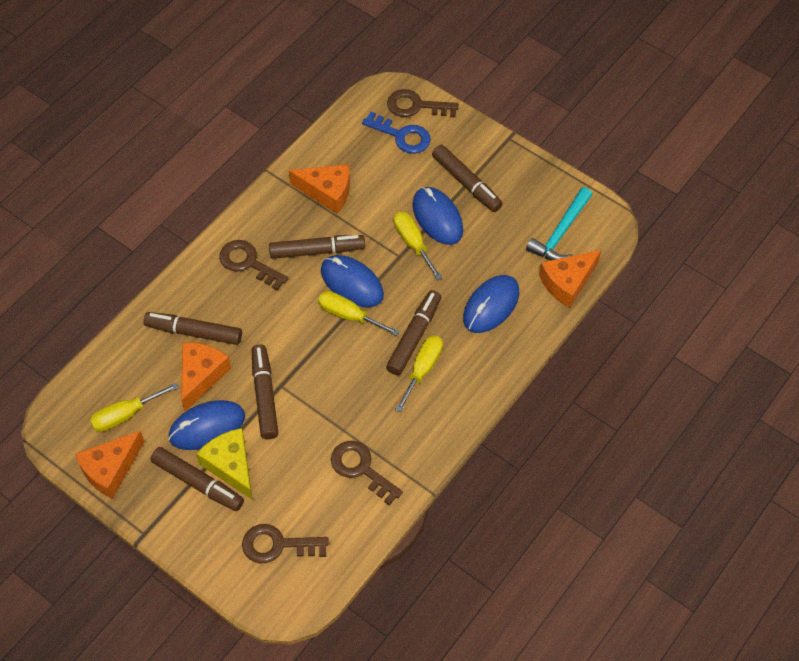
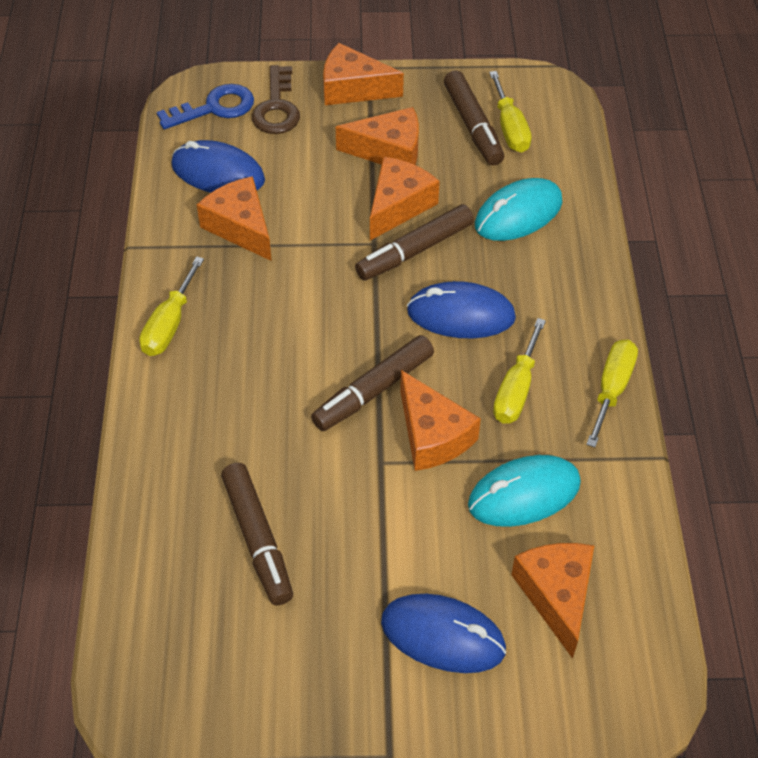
blue mouse: 4 -> 3
brown key: 4 -> 1
brown marker: 6 -> 4
orange cheese: 4 -> 6
turquoise hammer: 1 -> 0
turquoise mouse: 0 -> 2
yellow cheese: 1 -> 0

